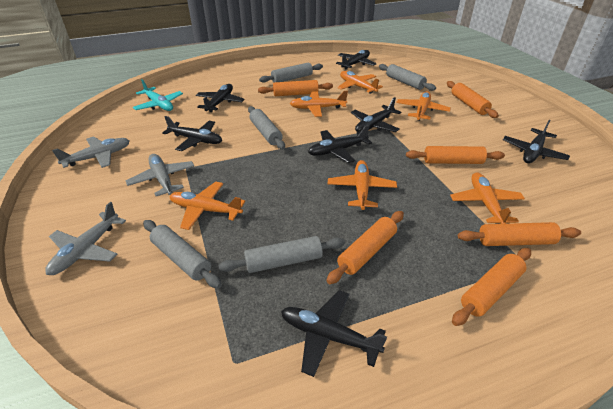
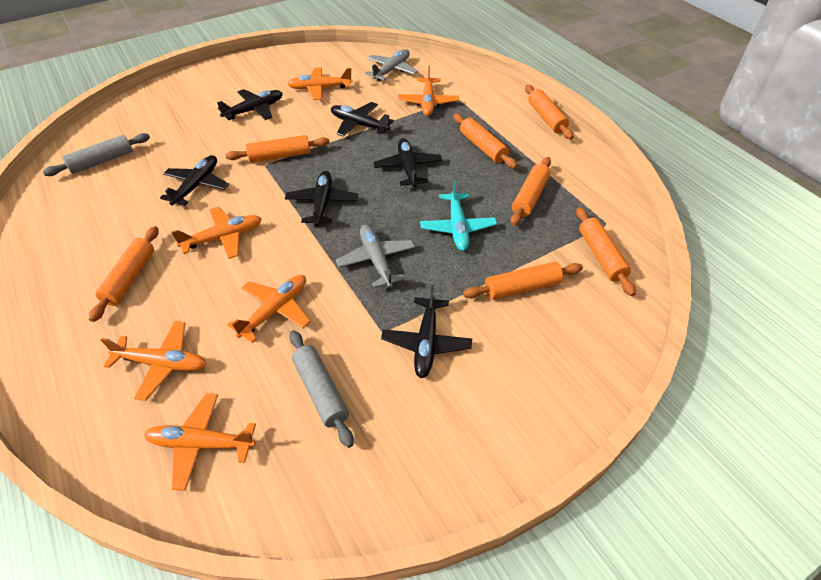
black plane: 7 -> 6
grey plane: 3 -> 2
grey rolling pin: 5 -> 2
orange rolling pin: 6 -> 7

